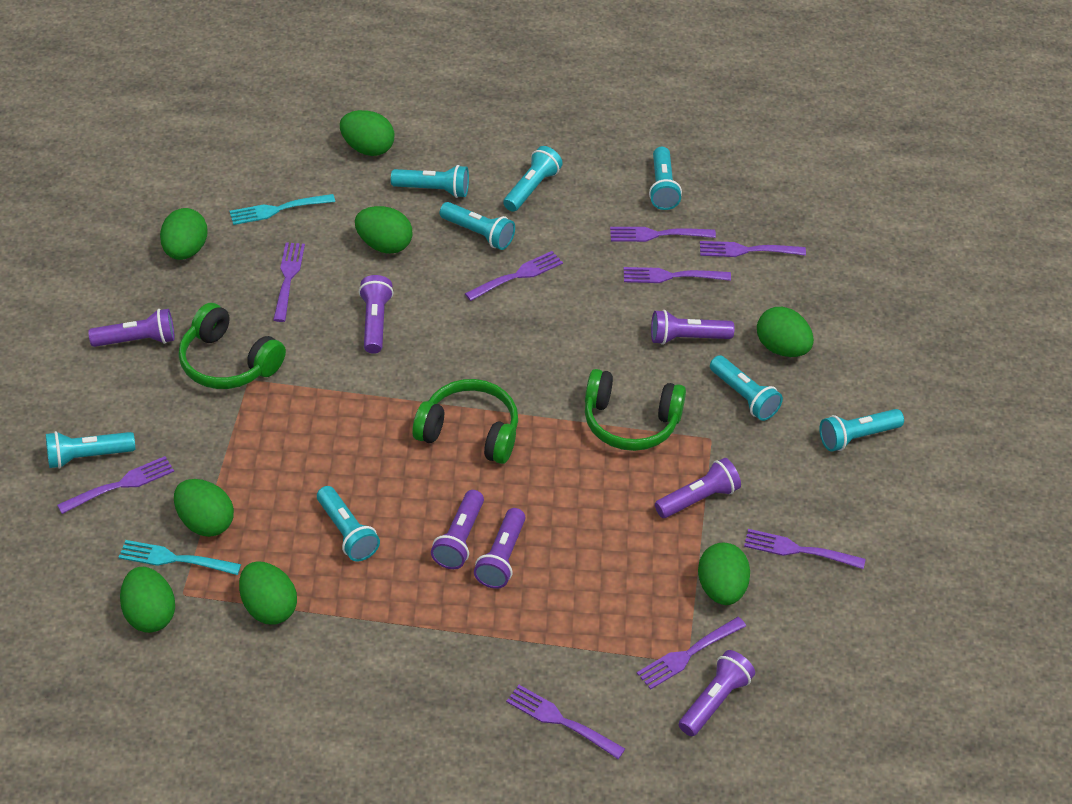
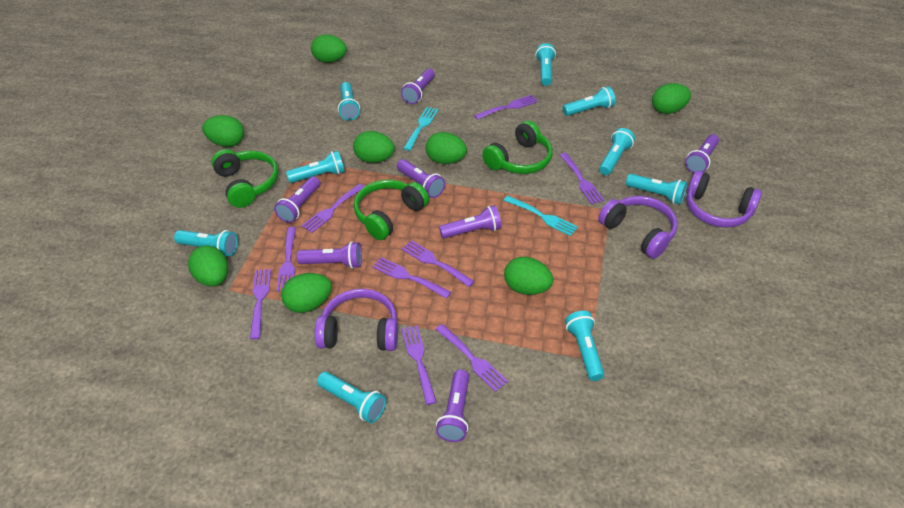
purple headphones: 0 -> 3
turquoise flashlight: 8 -> 9

